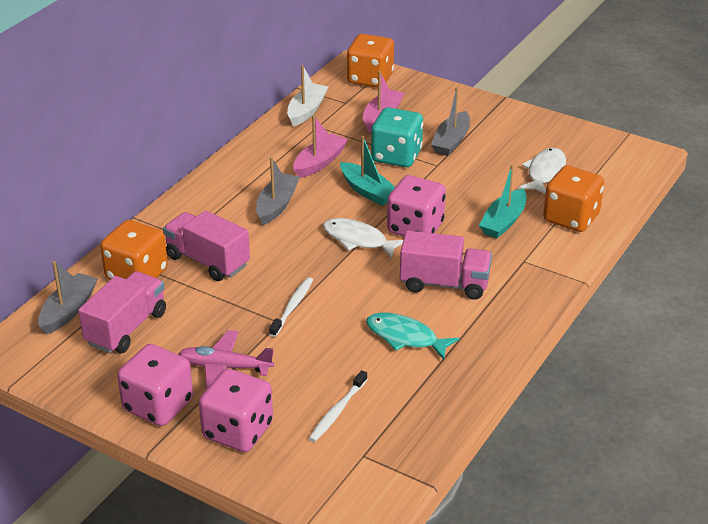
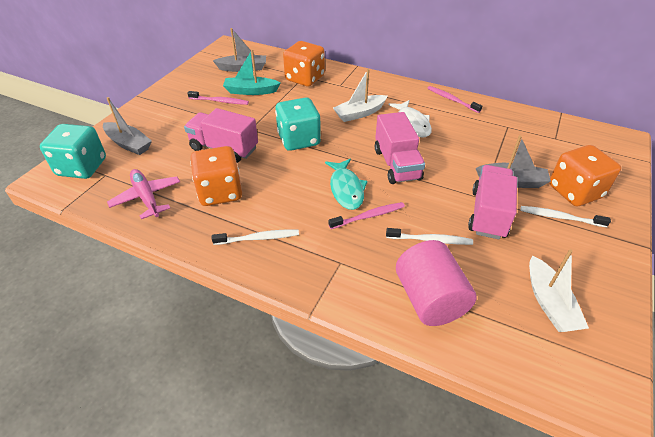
pink boat: 2 -> 0
pink cylinder: 0 -> 1
pink dice: 3 -> 0
pink toothbrush: 0 -> 3
turquoise boat: 2 -> 1
turquoise dice: 1 -> 2
white boat: 1 -> 2
white fish: 2 -> 1
white toothbrush: 2 -> 3

